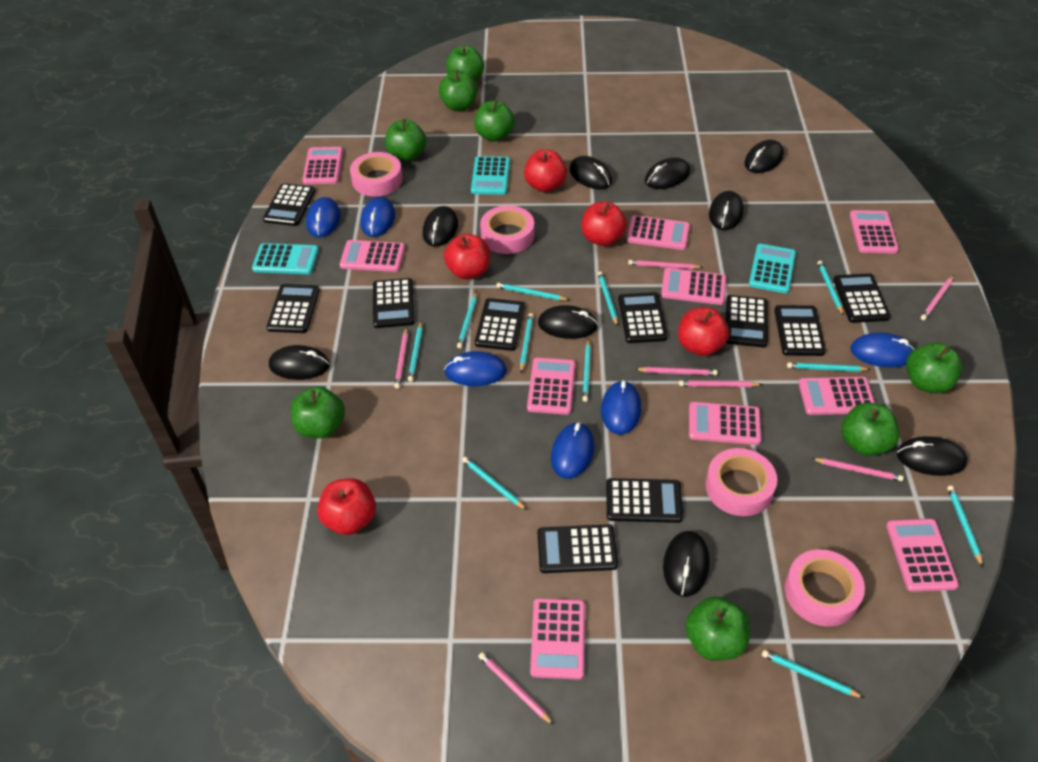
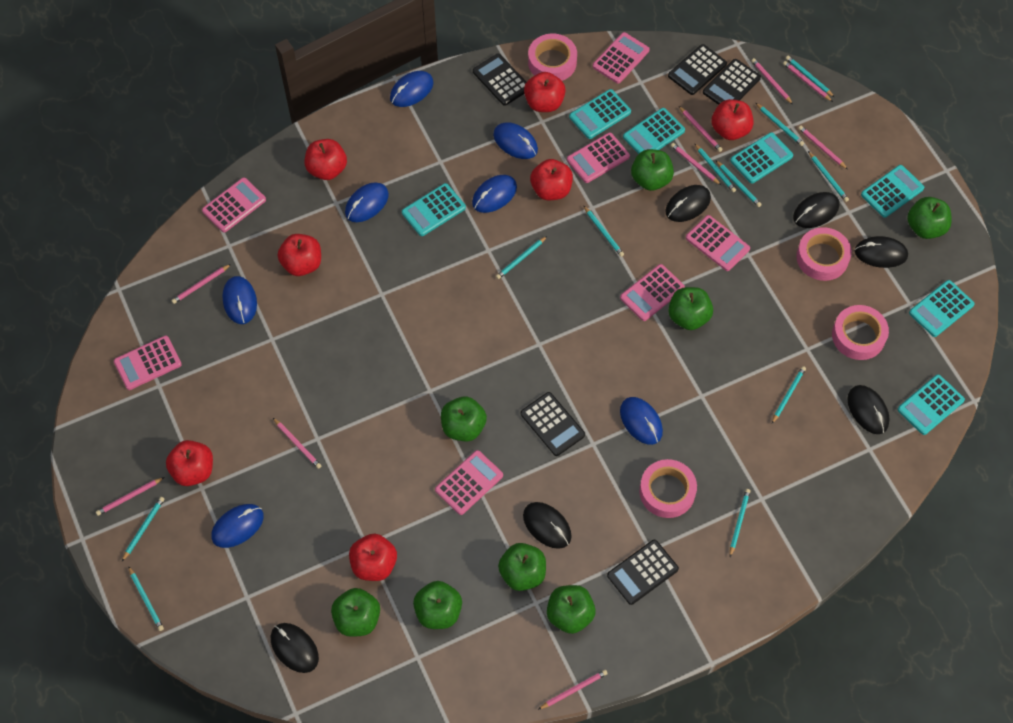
black calculator: 10 -> 5
black mouse: 9 -> 6
blue mouse: 6 -> 7
pink calculator: 10 -> 7
pink pencil: 7 -> 9
red apple: 5 -> 7
turquoise calculator: 3 -> 7

